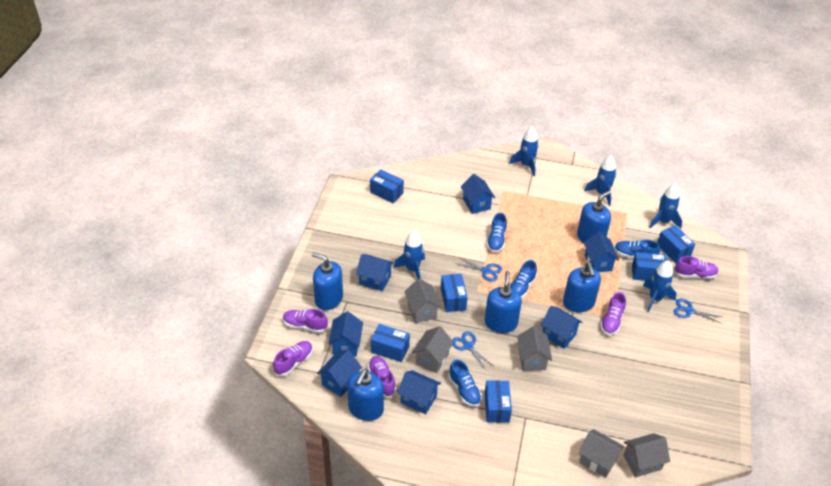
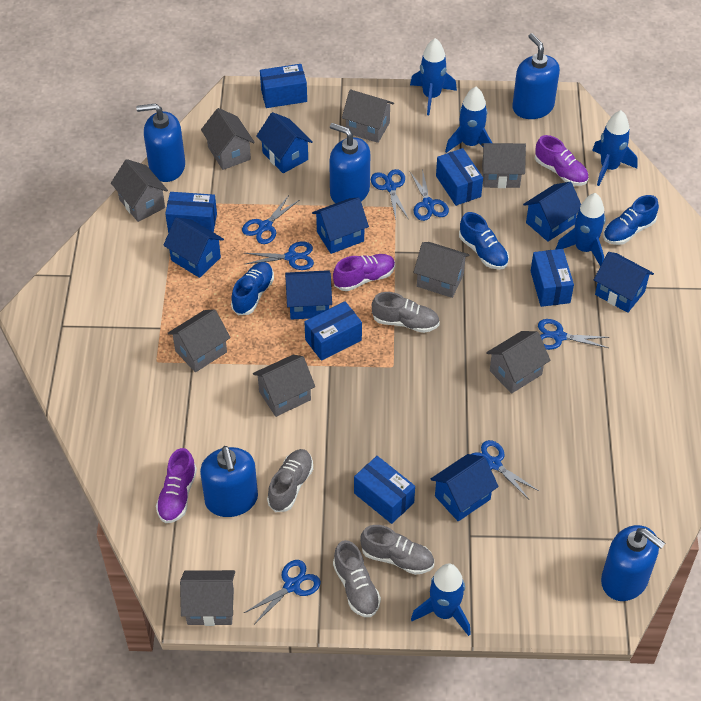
blue scissors: 3 -> 7
blue shoe: 4 -> 3
grey house: 5 -> 9
grey shoe: 0 -> 4
purple shoe: 5 -> 3

